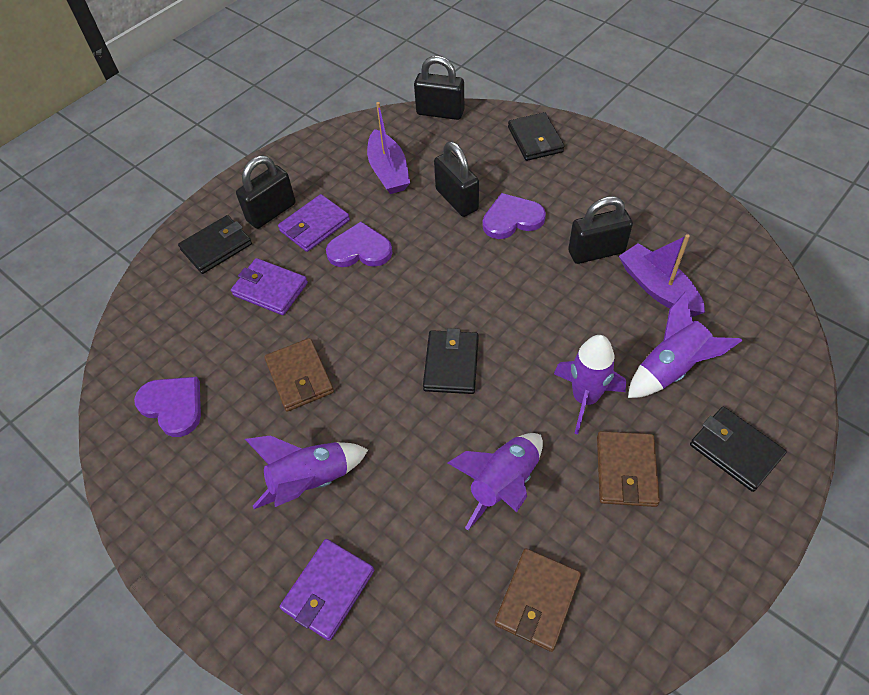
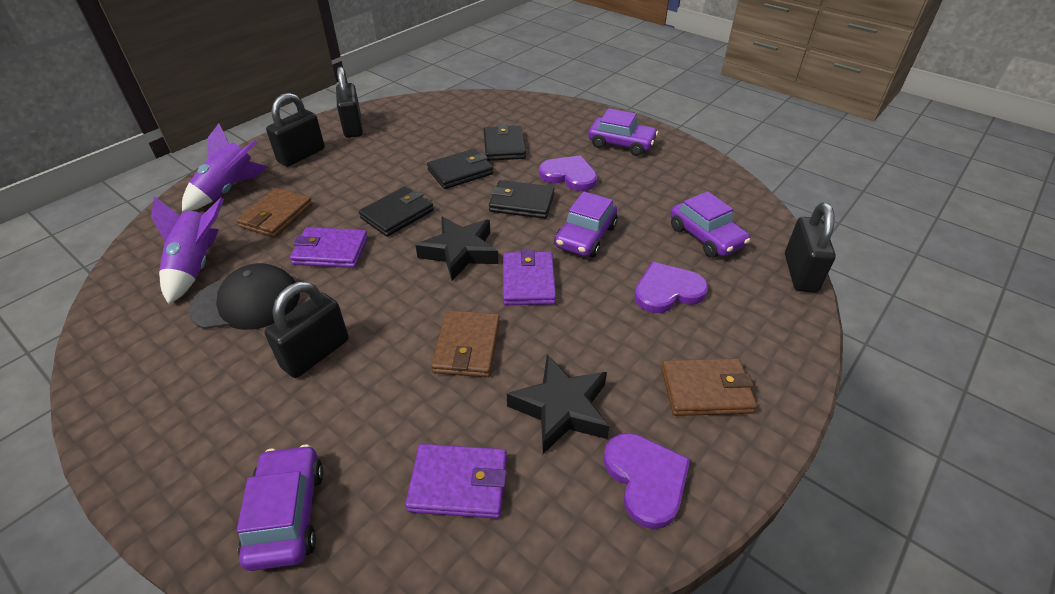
black cap: 0 -> 1
black star: 0 -> 2
purple boat: 2 -> 0
purple car: 0 -> 4
purple rocket: 4 -> 2

